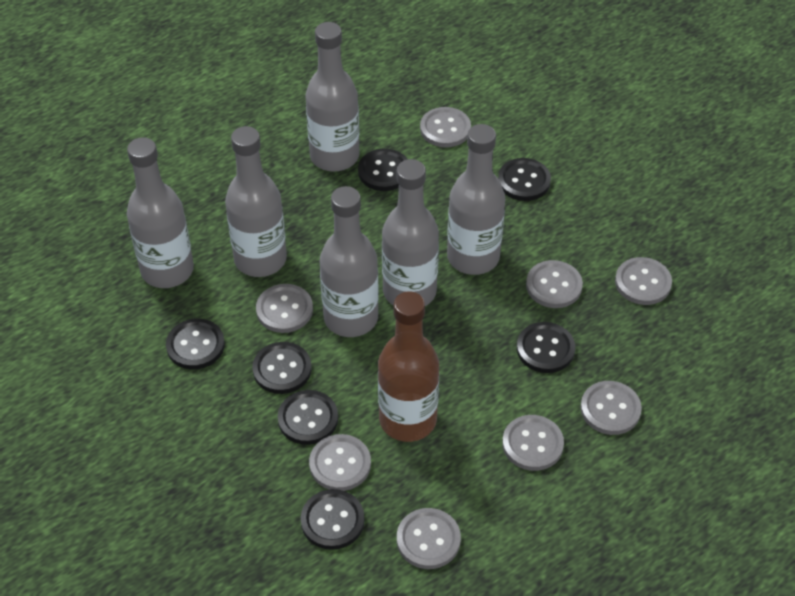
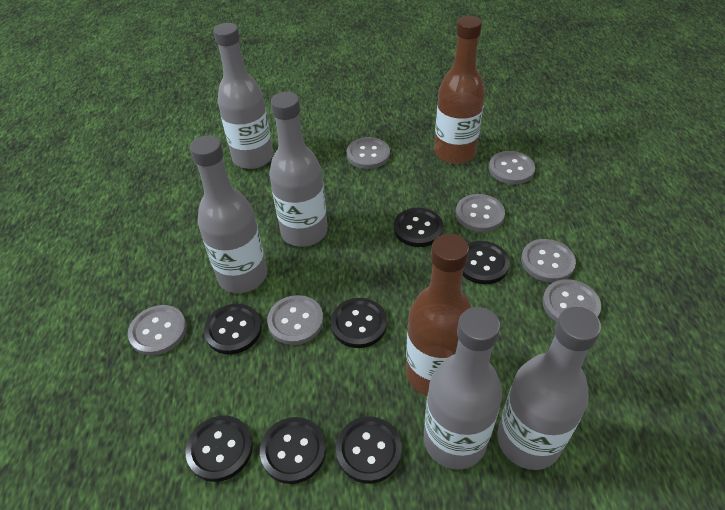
brown bottle: 1 -> 2
grey bottle: 6 -> 5
grey button: 8 -> 7

